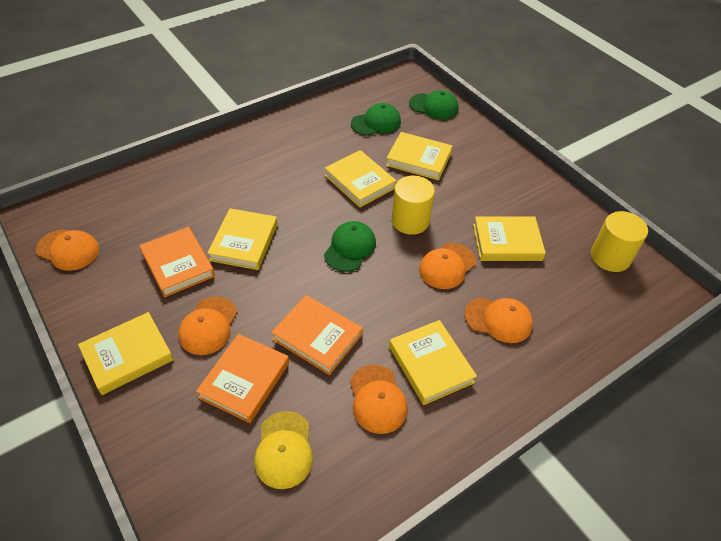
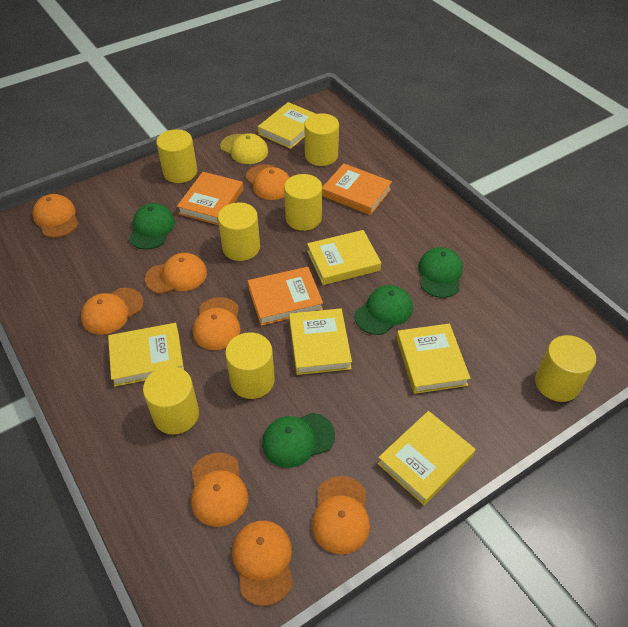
green cap: 3 -> 4
orange cap: 5 -> 8
yellow cylinder: 2 -> 7

